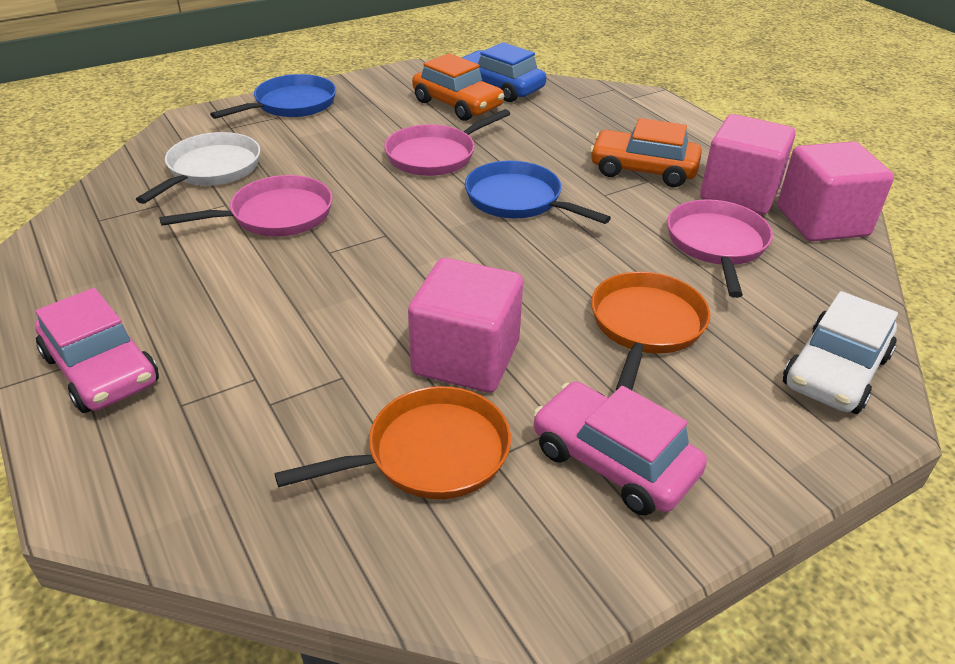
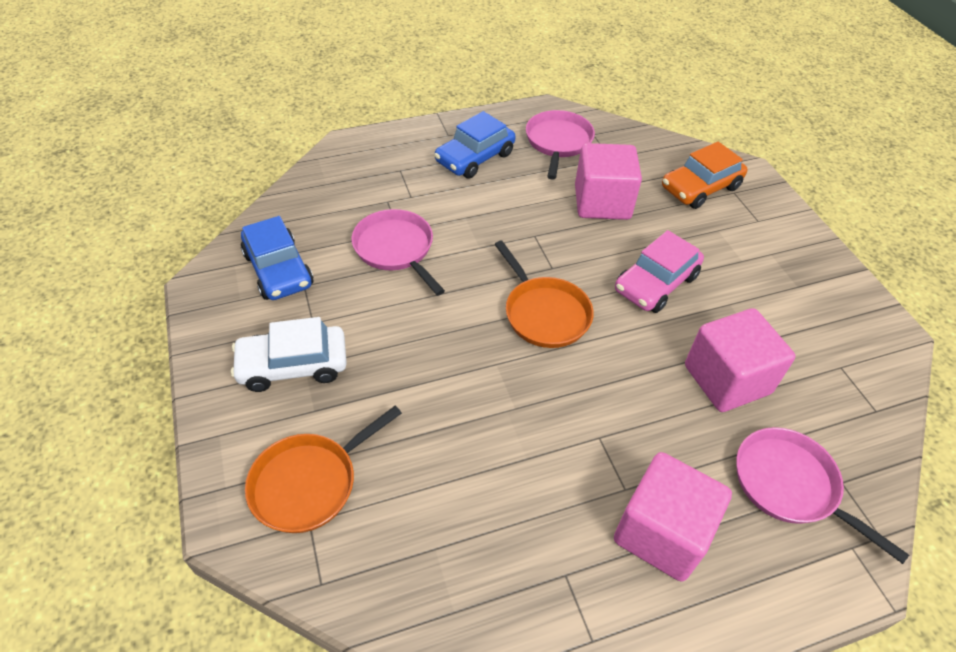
blue car: 1 -> 2
blue pan: 2 -> 0
orange car: 2 -> 1
pink car: 2 -> 1
white pan: 1 -> 0

